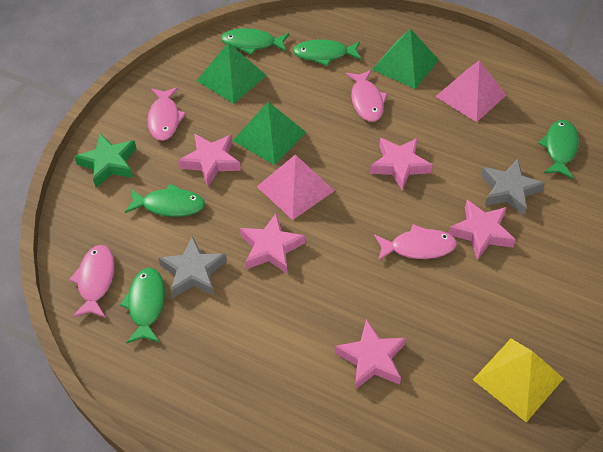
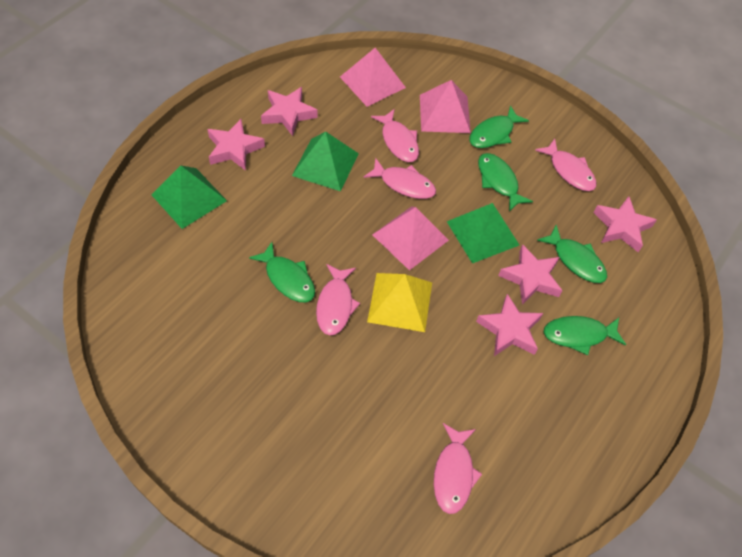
green star: 1 -> 0
grey star: 2 -> 0
pink fish: 4 -> 5
pink pyramid: 2 -> 3

